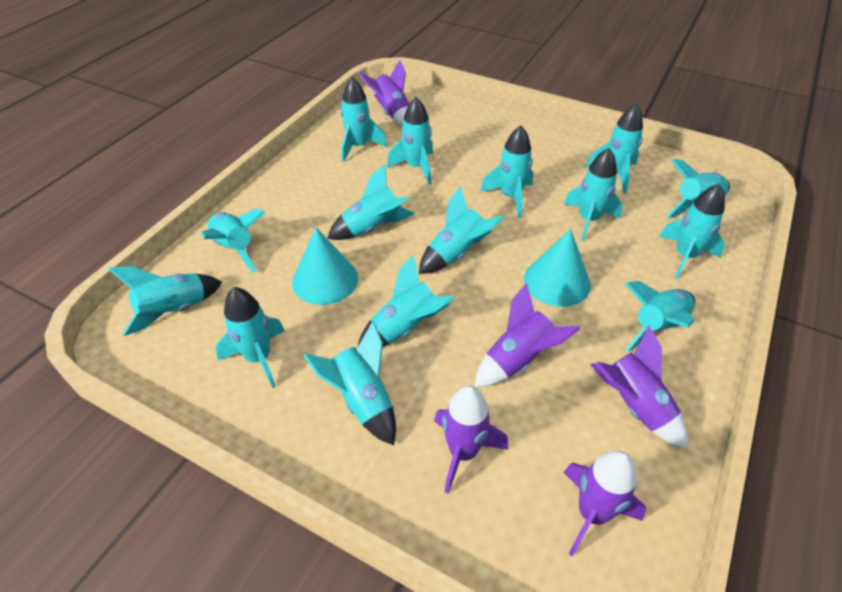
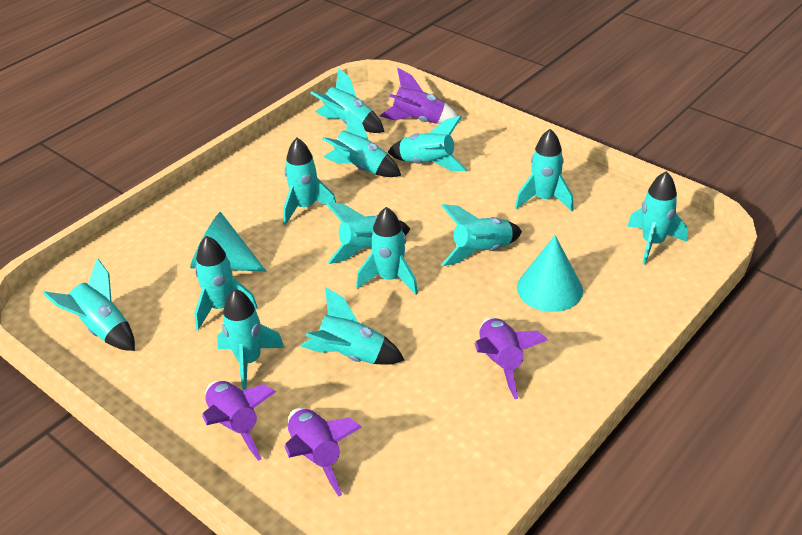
purple rocket: 5 -> 4
turquoise rocket: 15 -> 13

